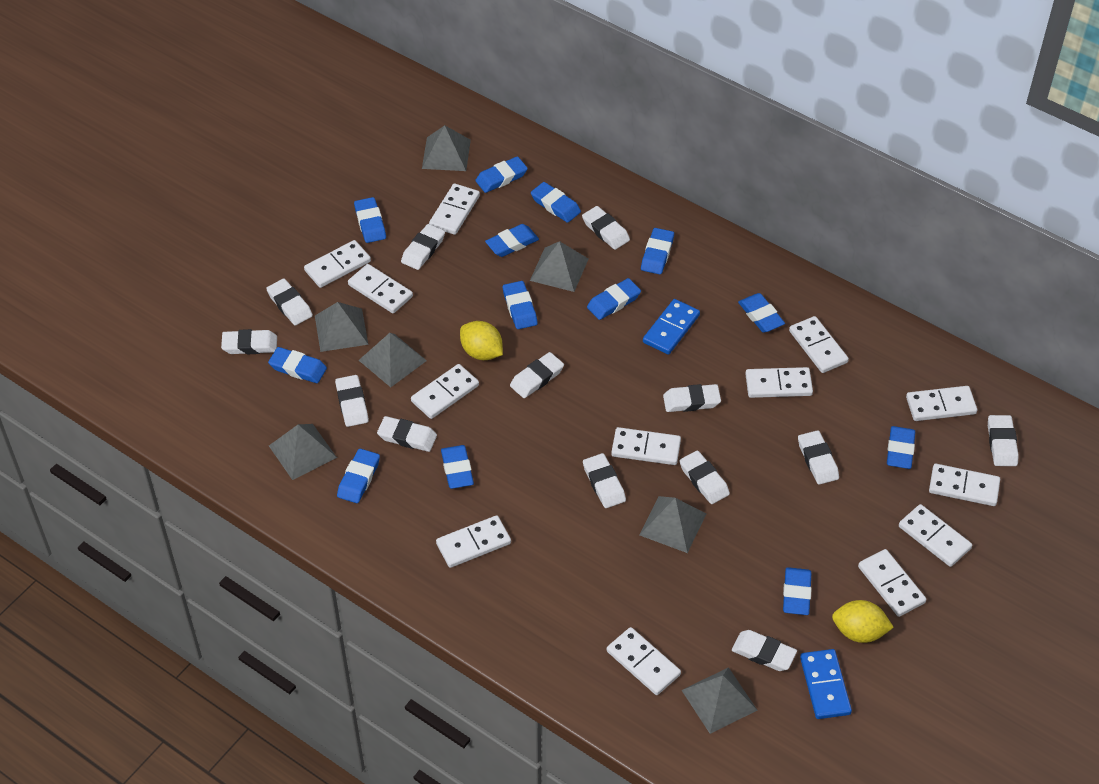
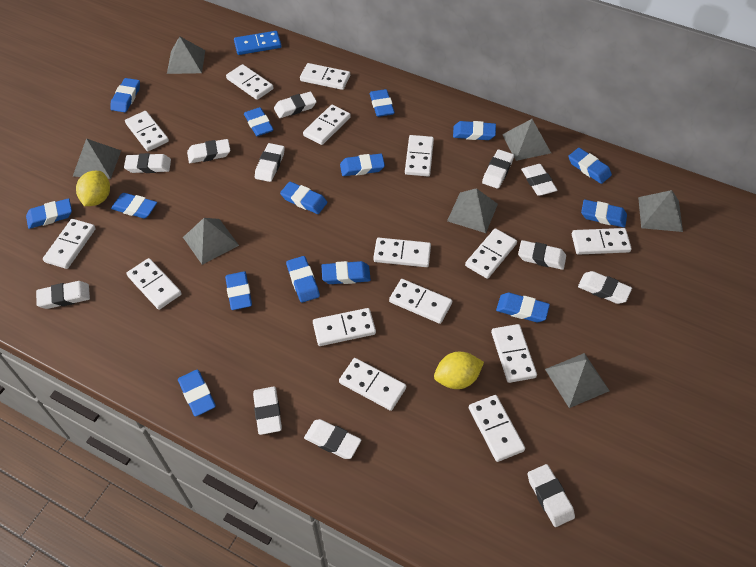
blue domino: 2 -> 1
blue eraser: 13 -> 15
white domino: 13 -> 15
white eraser: 13 -> 12

